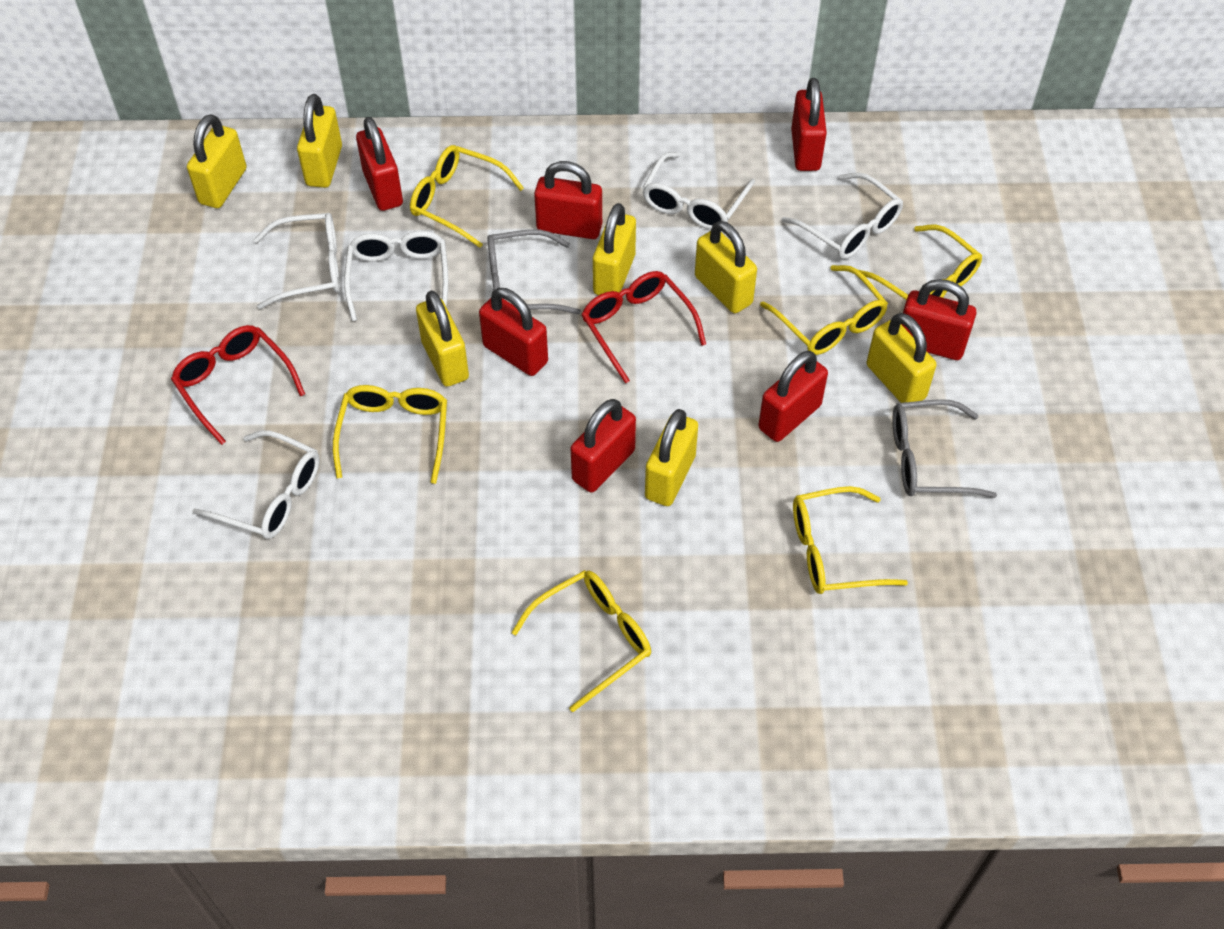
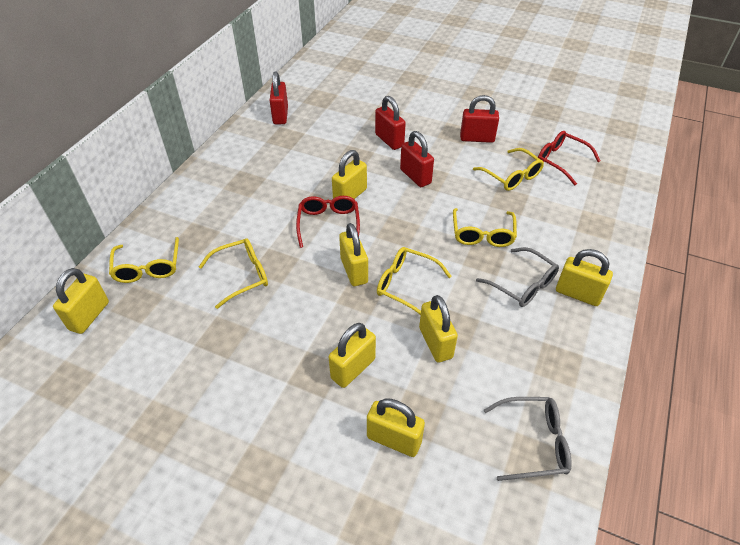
red padlock: 7 -> 4
white glasses: 5 -> 0
yellow glasses: 6 -> 5

